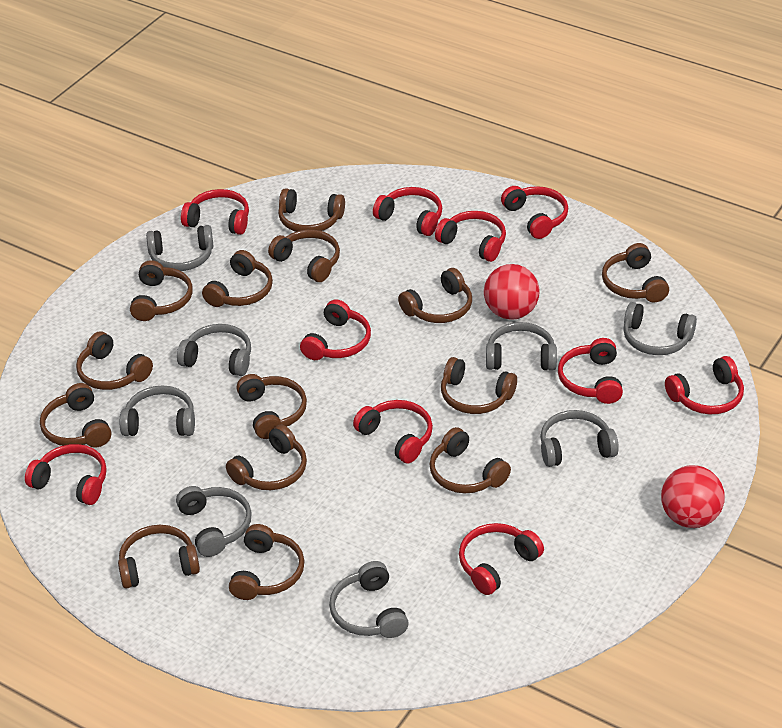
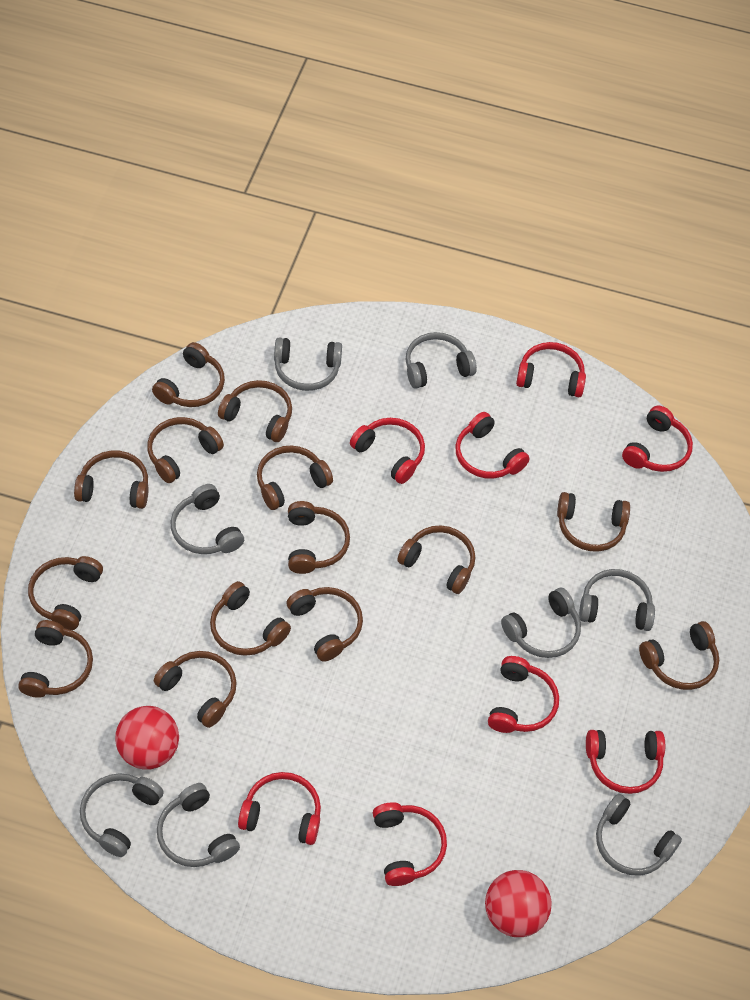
red headphones: 10 -> 8

